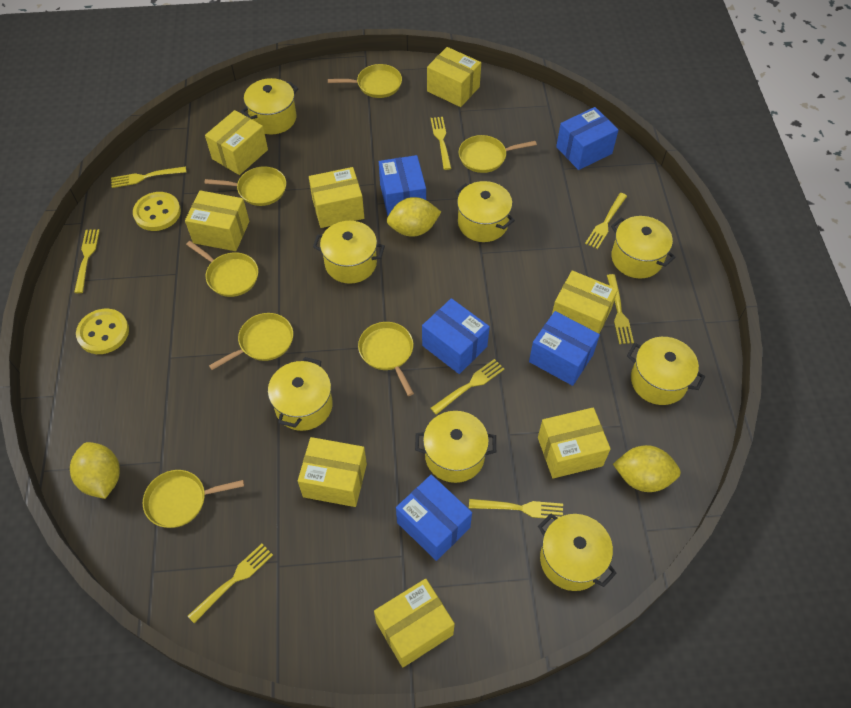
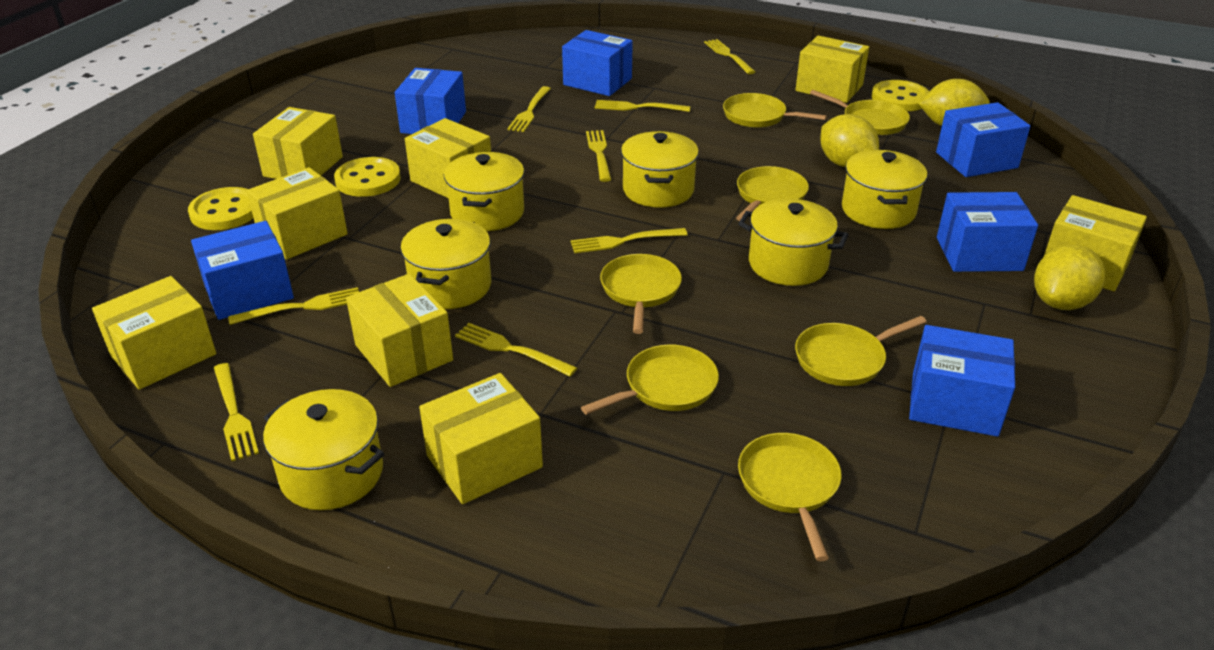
blue box: 5 -> 6
yellow button: 2 -> 3
yellow pot: 8 -> 6

